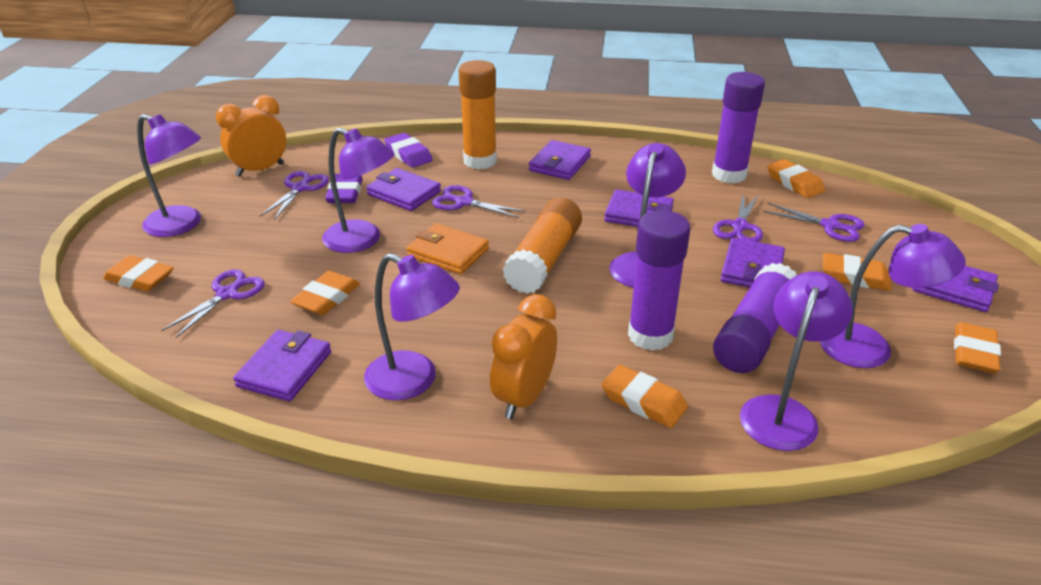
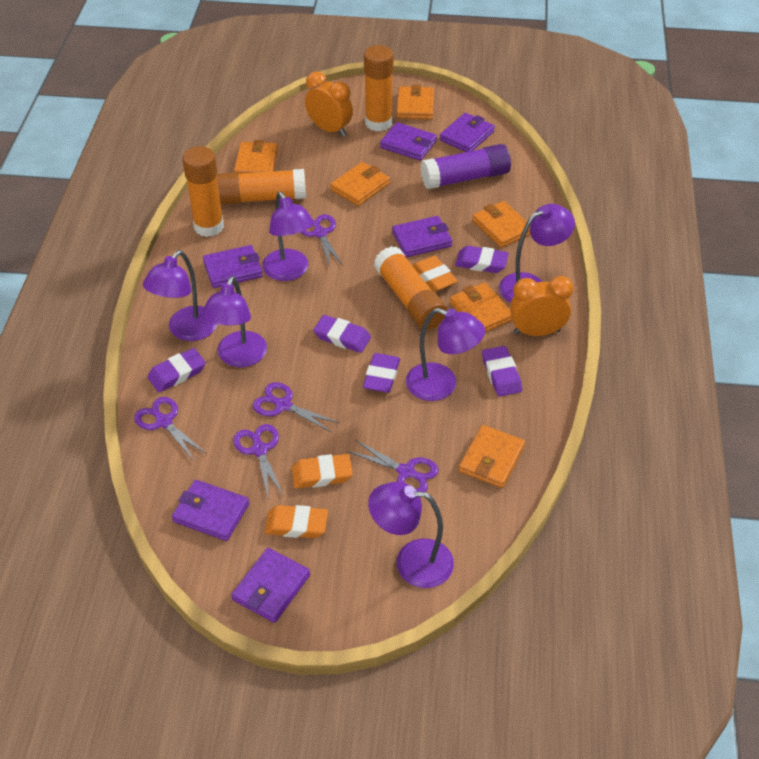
orange eraser: 6 -> 3
orange glue stick: 2 -> 4
orange wallet: 1 -> 6
purple eraser: 2 -> 5
purple glue stick: 3 -> 1

